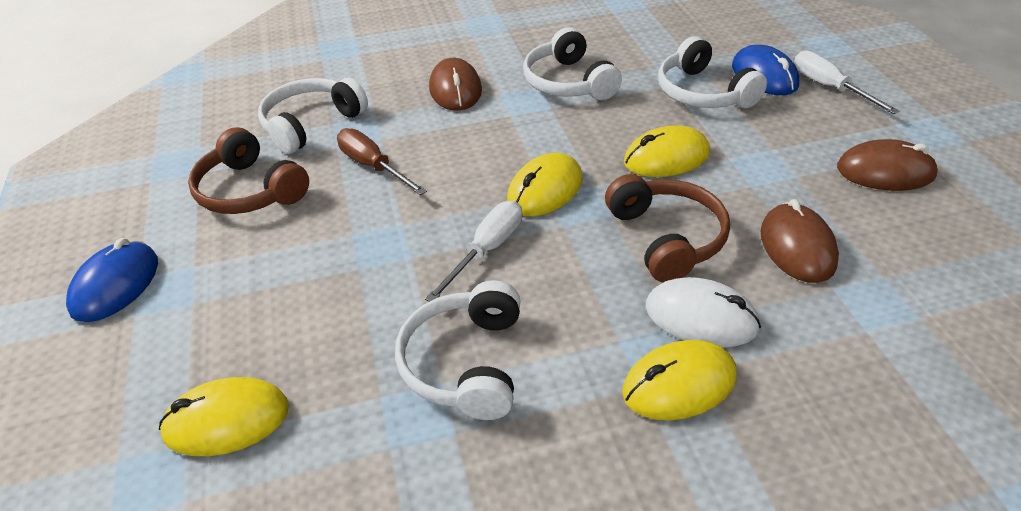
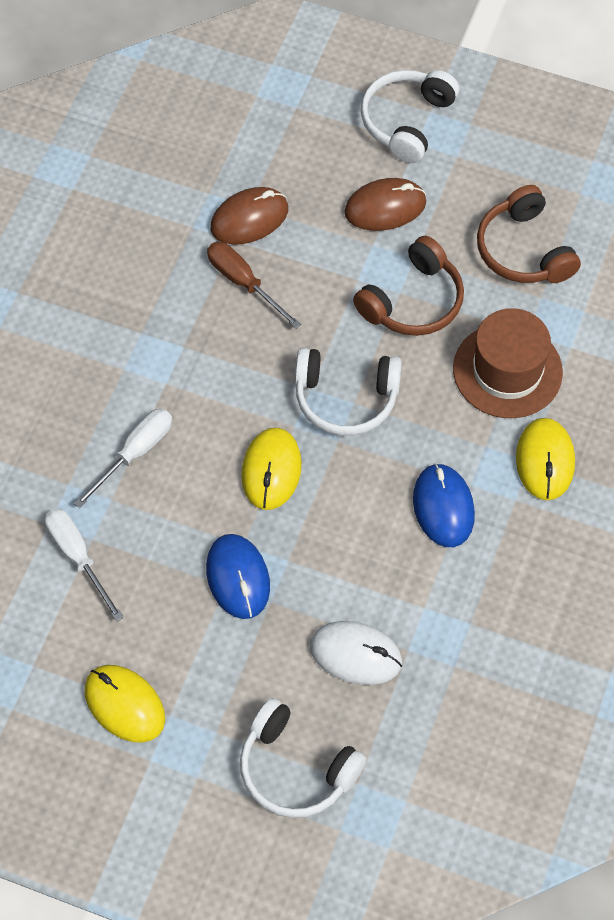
brown hat: 0 -> 1
brown mouse: 3 -> 2
white headphones: 4 -> 3
yellow mouse: 4 -> 3

